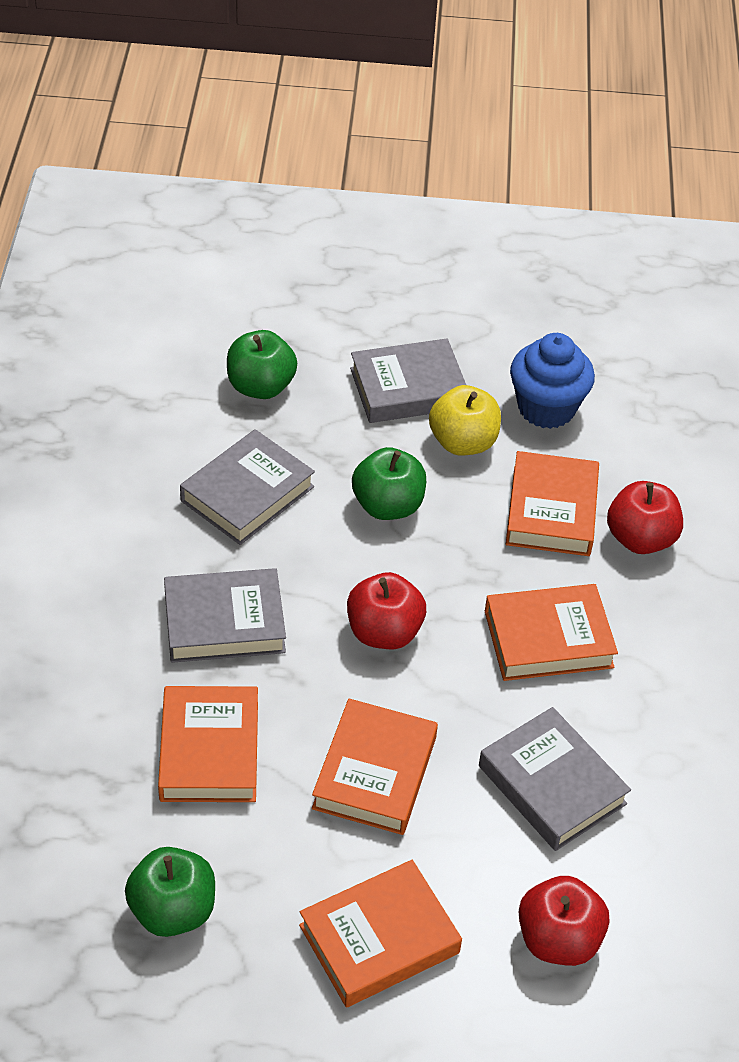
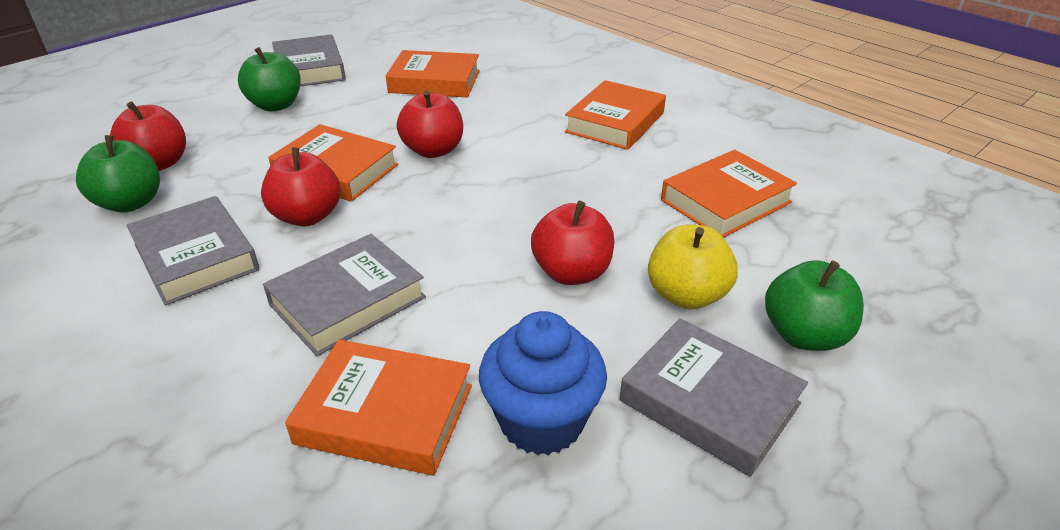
red apple: 3 -> 4

